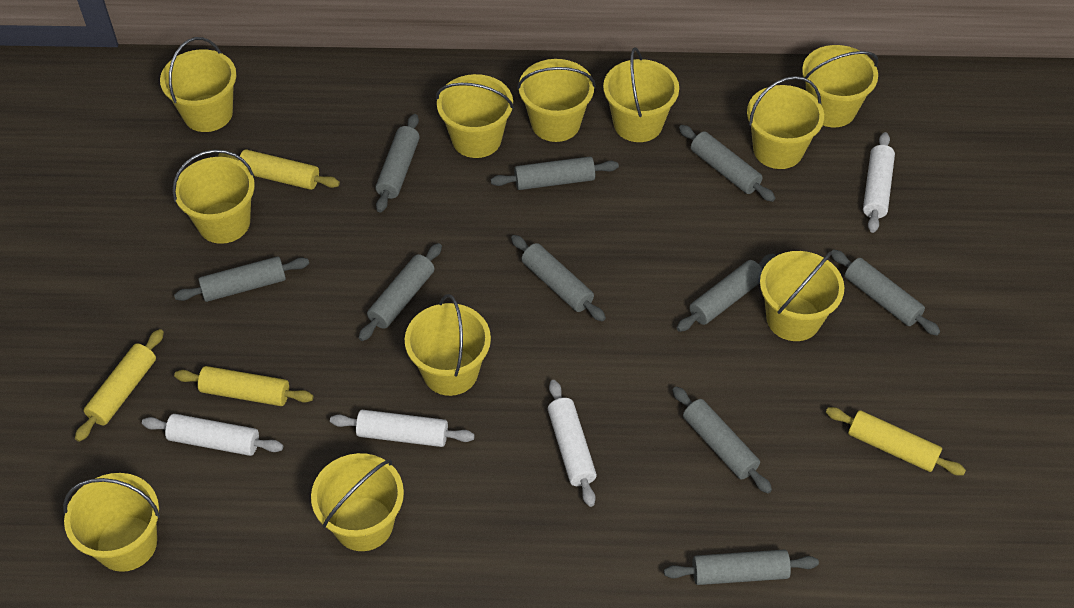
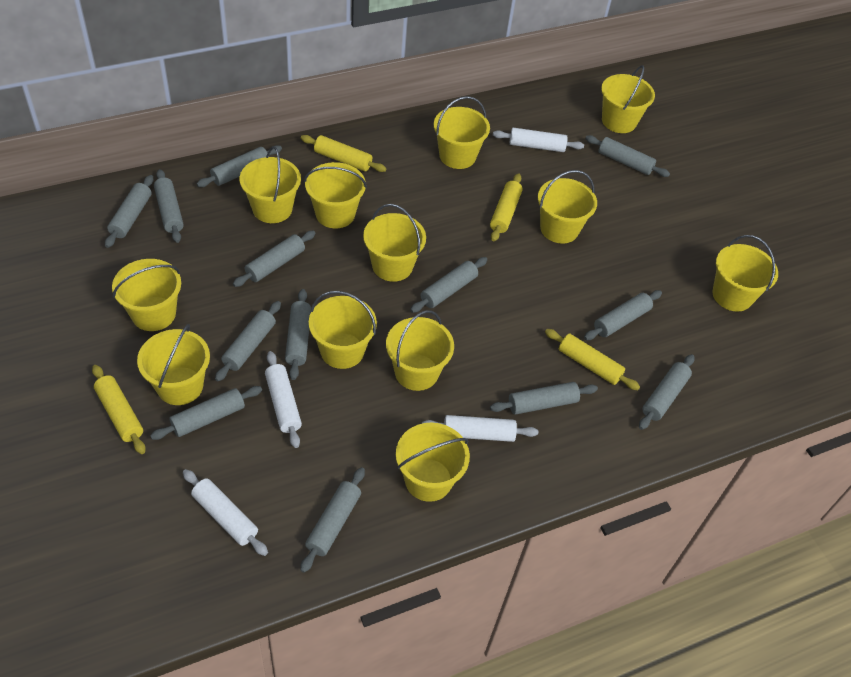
grey rolling pin: 10 -> 13
yellow bucket: 11 -> 12

